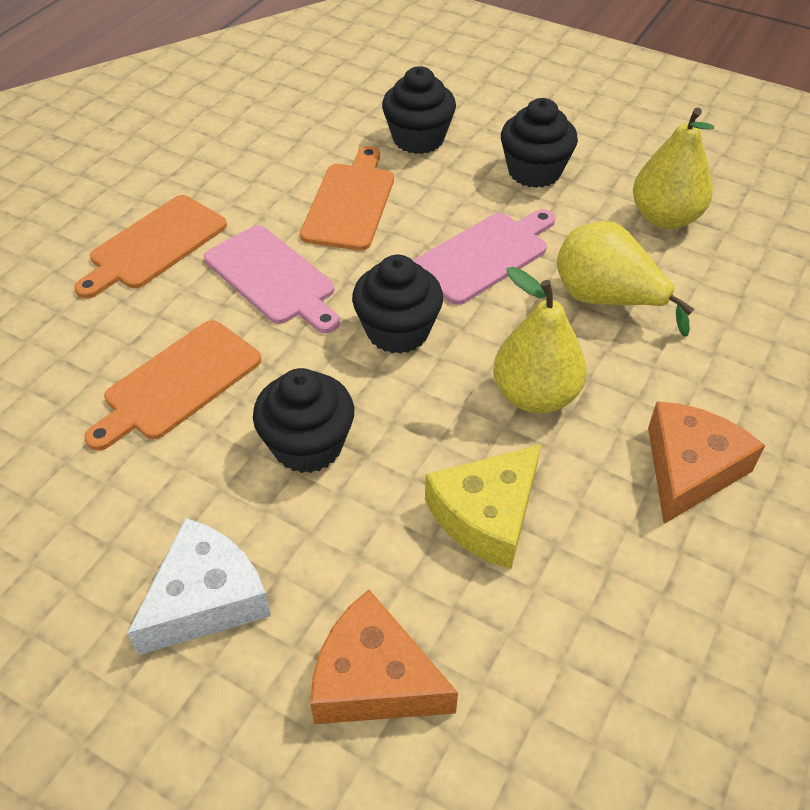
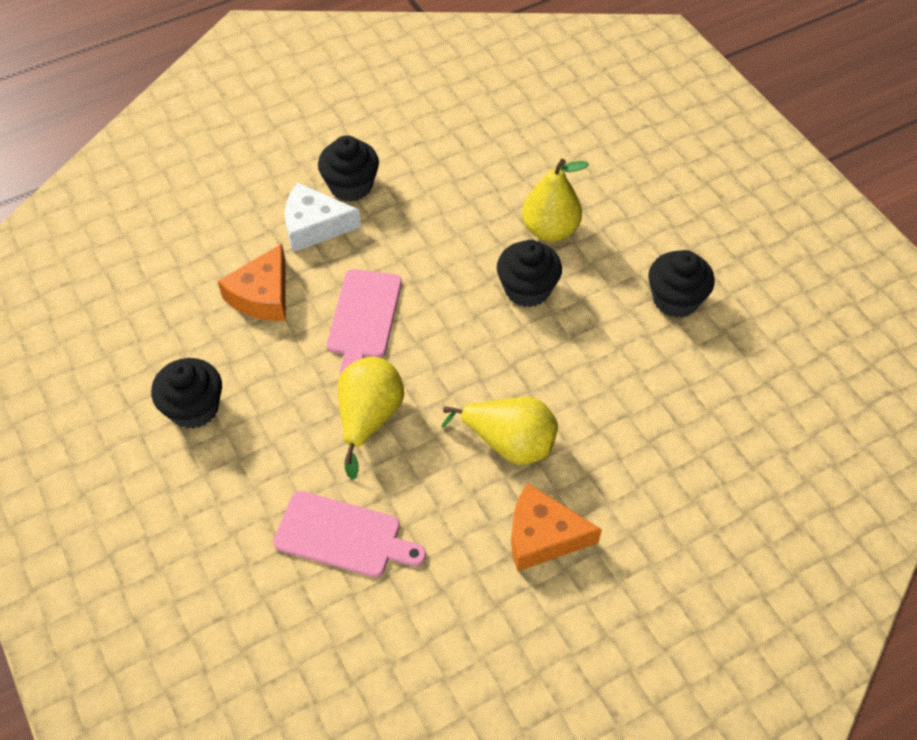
orange cutting board: 3 -> 0
yellow cheese: 1 -> 0

